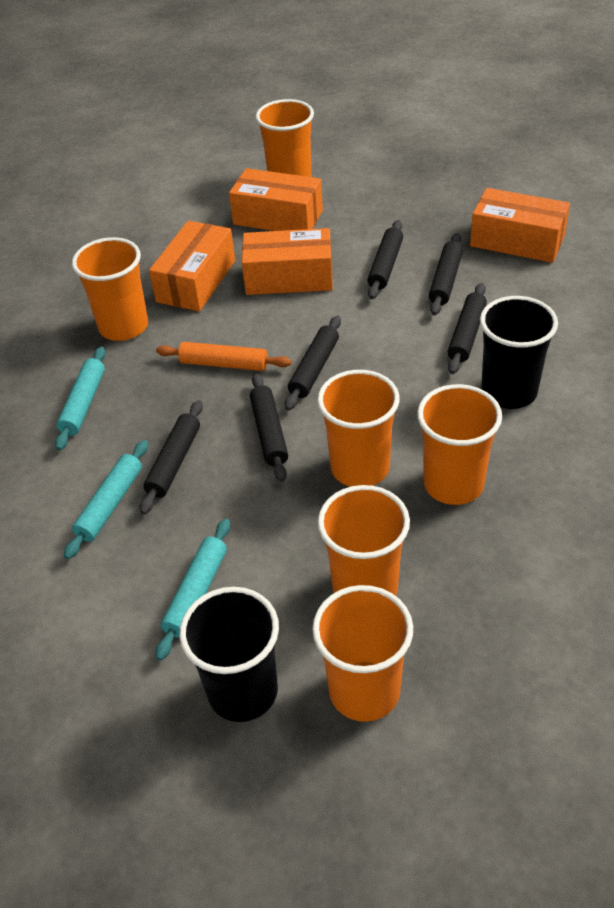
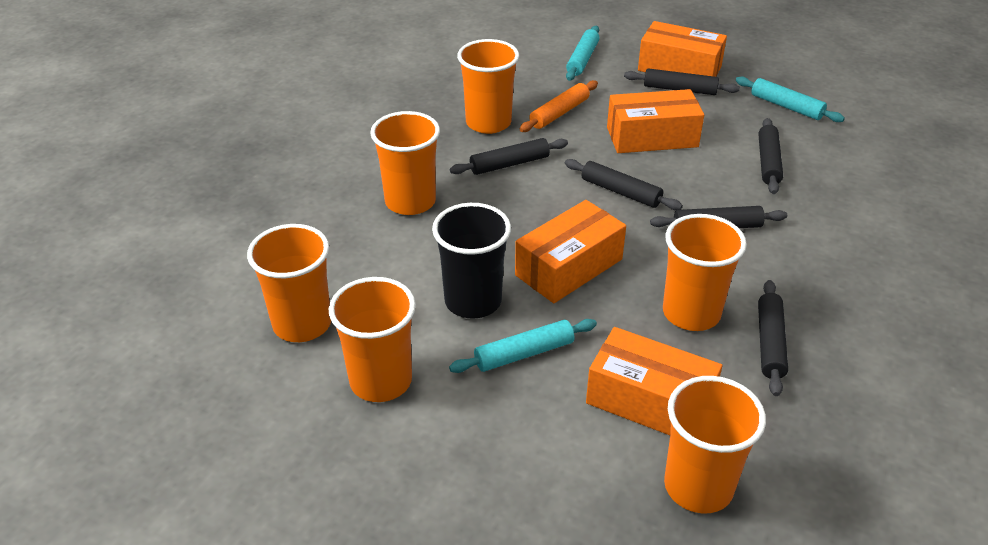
black cup: 2 -> 1

